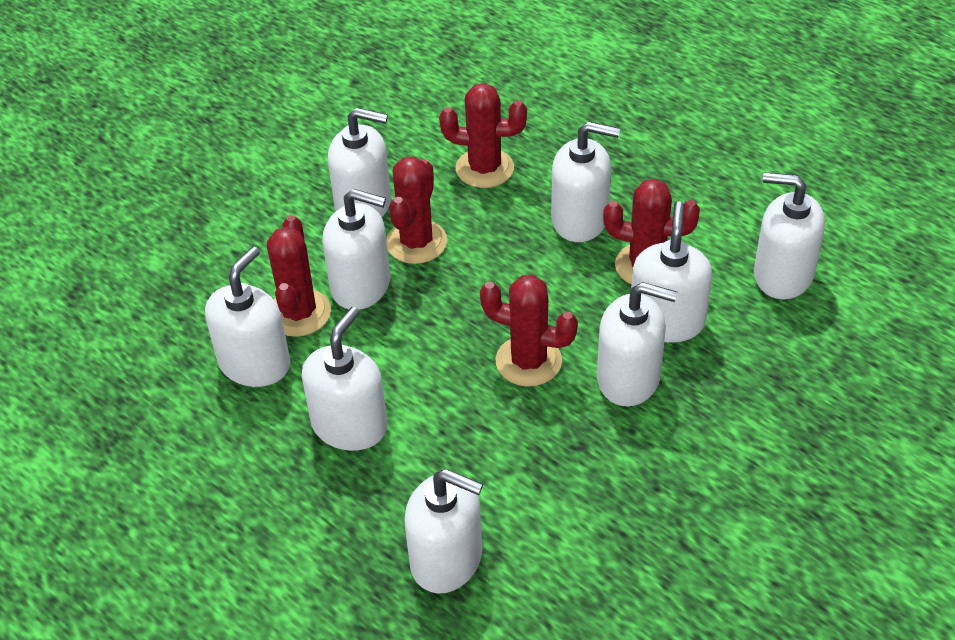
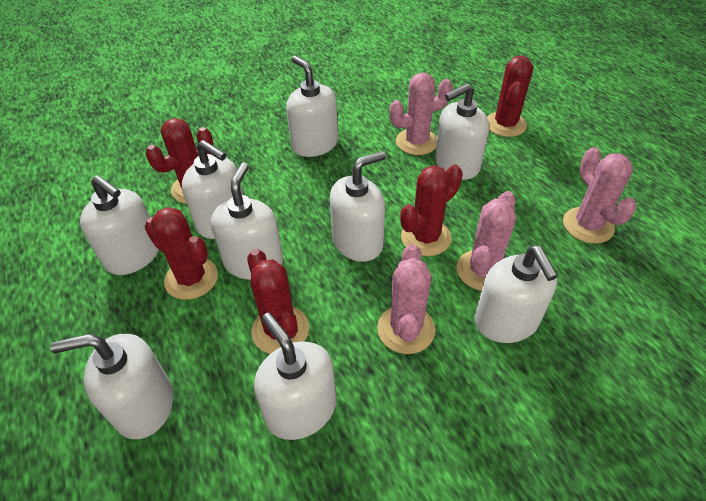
pink cactus: 0 -> 4

